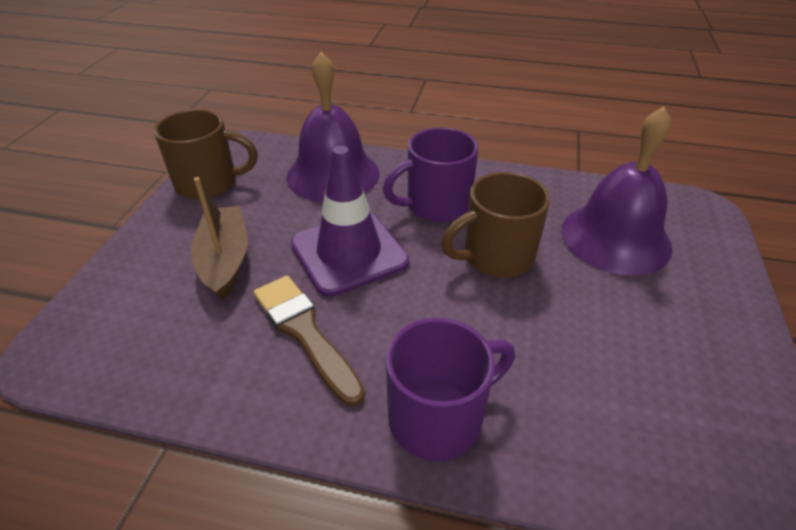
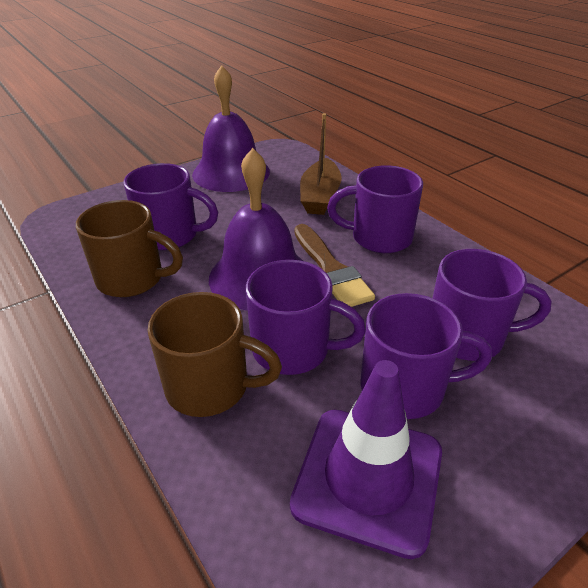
purple mug: 2 -> 5

